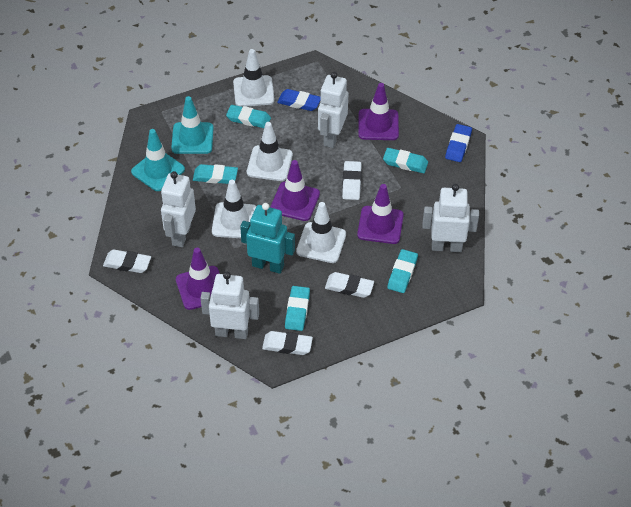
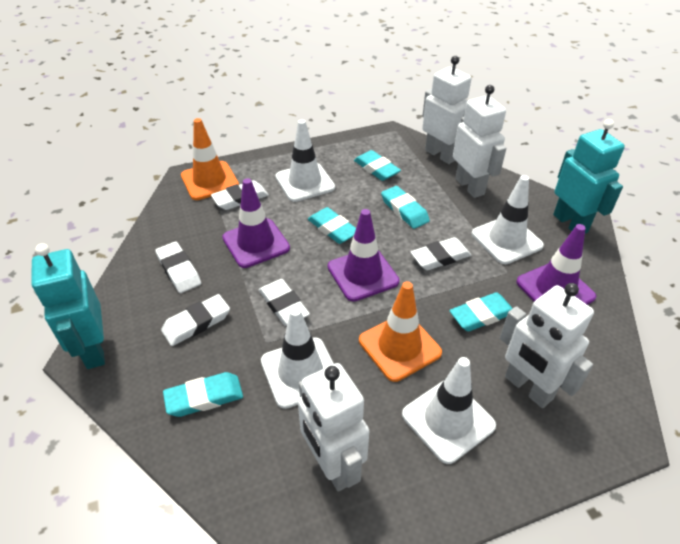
blue eraser: 2 -> 0
orange traffic cone: 0 -> 2
purple traffic cone: 4 -> 3
turquoise robot: 1 -> 2
turquoise traffic cone: 2 -> 0
white eraser: 4 -> 5

